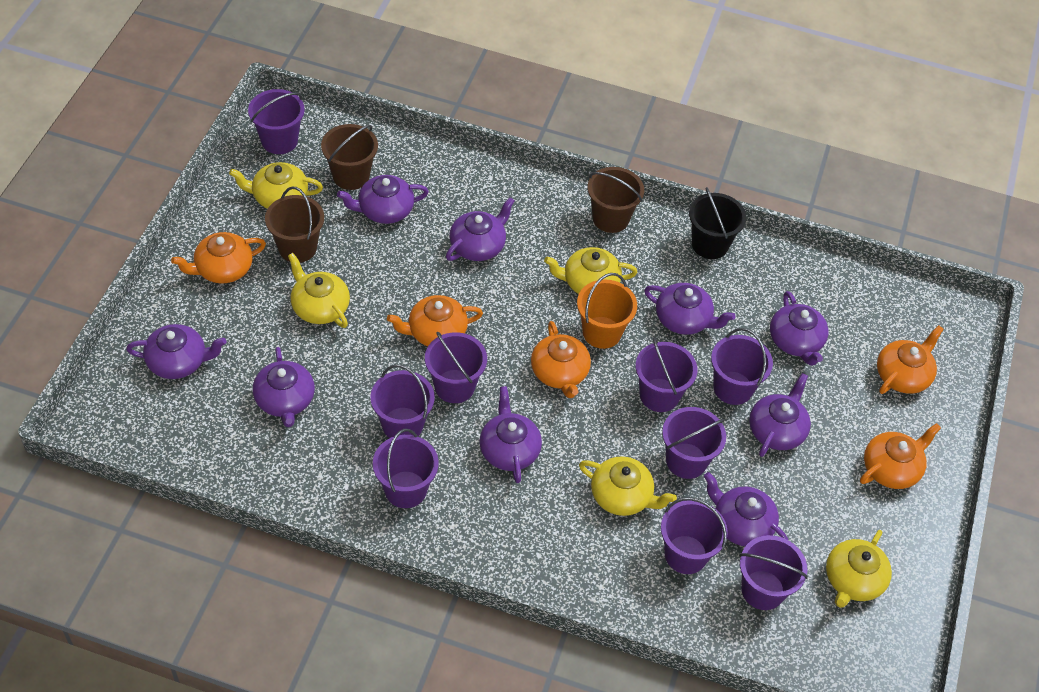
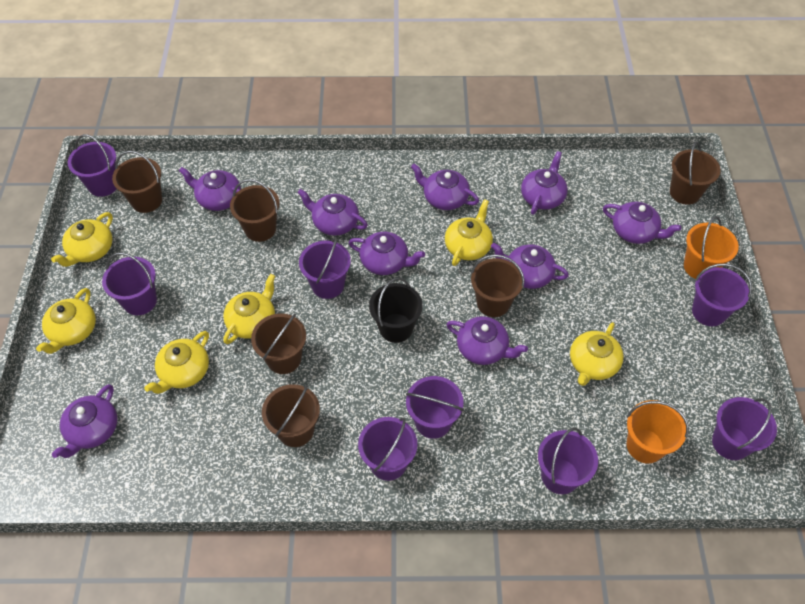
brown bucket: 3 -> 6
orange bucket: 1 -> 2
orange teapot: 5 -> 0
purple bucket: 9 -> 8
yellow teapot: 5 -> 6

